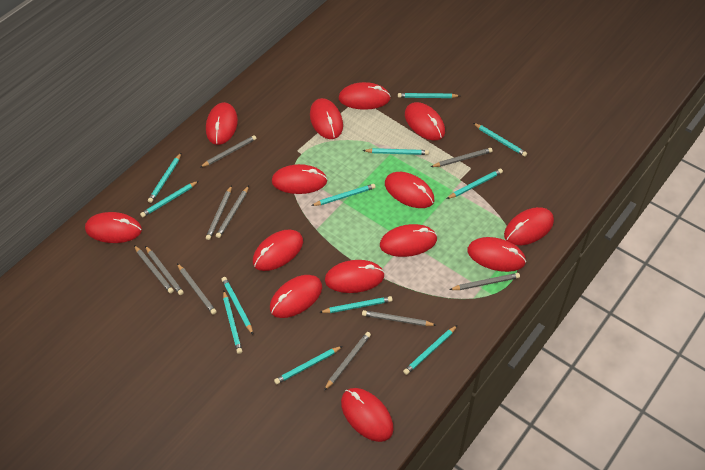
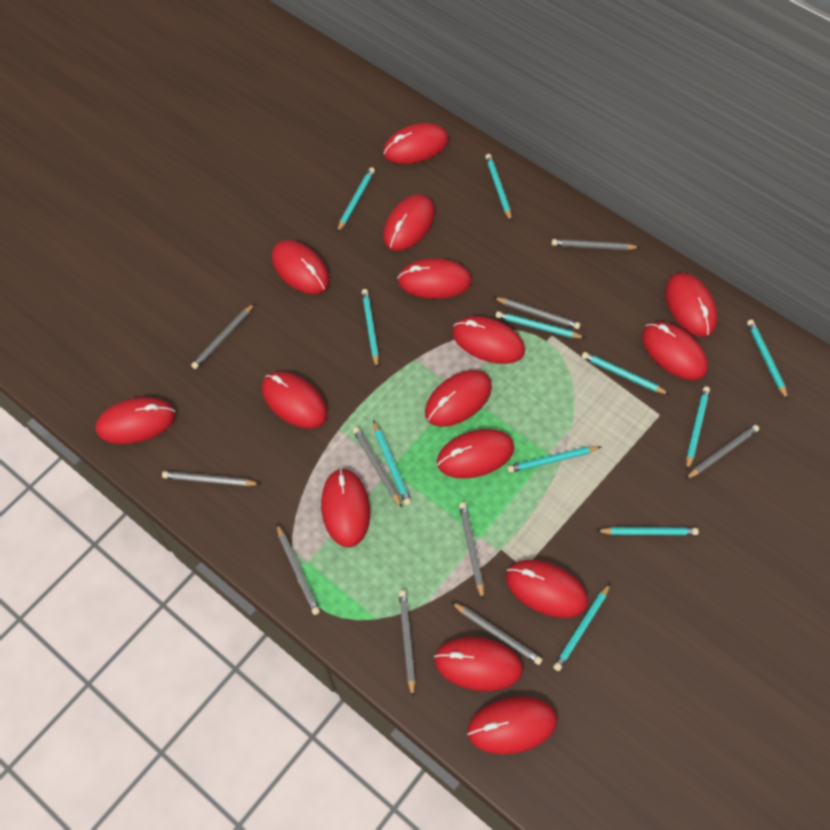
red mouse: 14 -> 15
turquoise pencil: 12 -> 11

